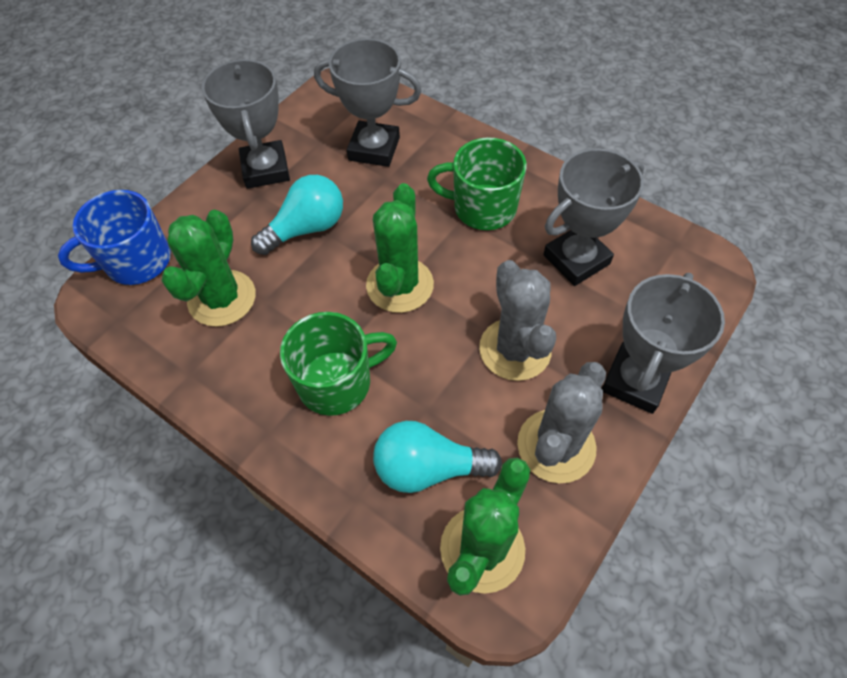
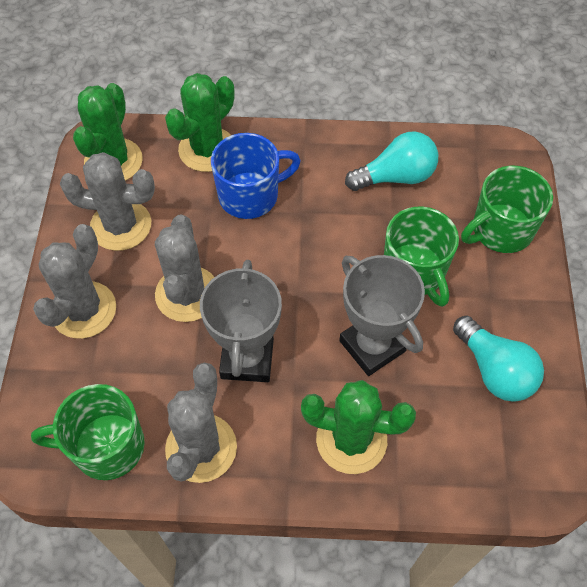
green mug: 2 -> 3
grey cactus: 2 -> 4
grey trophy: 4 -> 2

